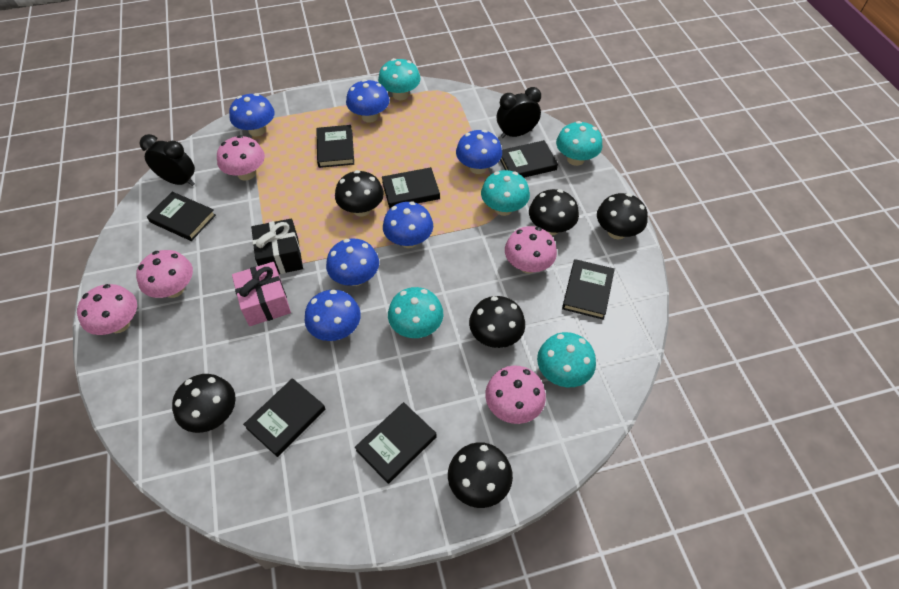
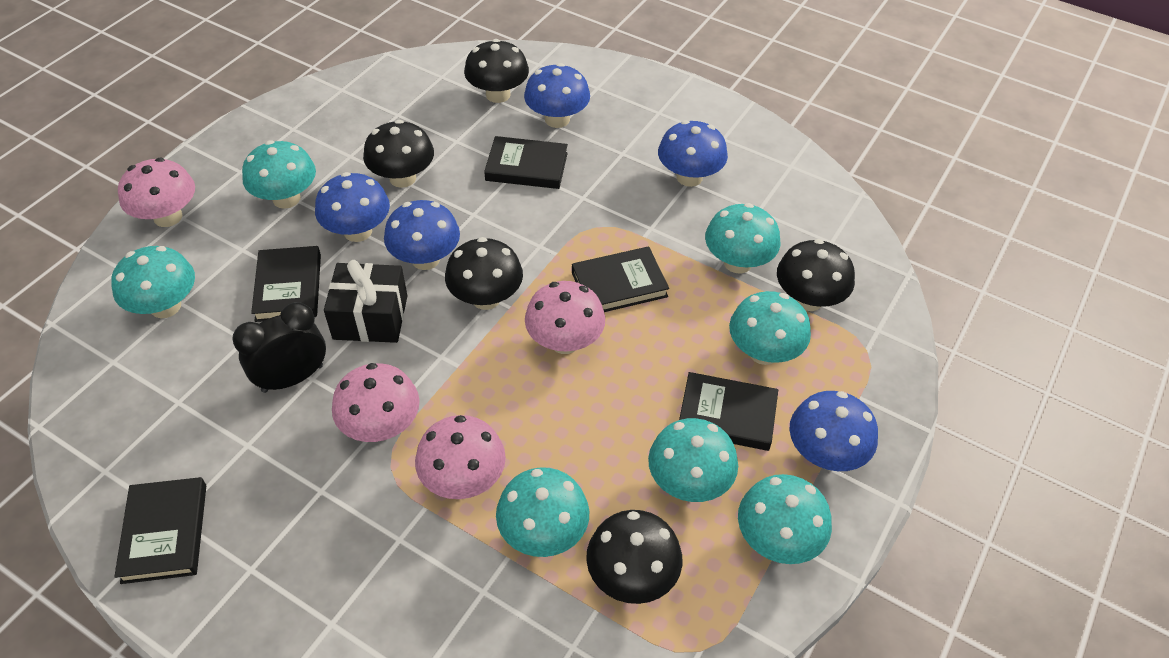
black book: 7 -> 5
black clock: 2 -> 1
black mushroom: 6 -> 5
blue mushroom: 6 -> 5
pink gift: 1 -> 0
pink mushroom: 5 -> 4
turquoise mushroom: 5 -> 7

